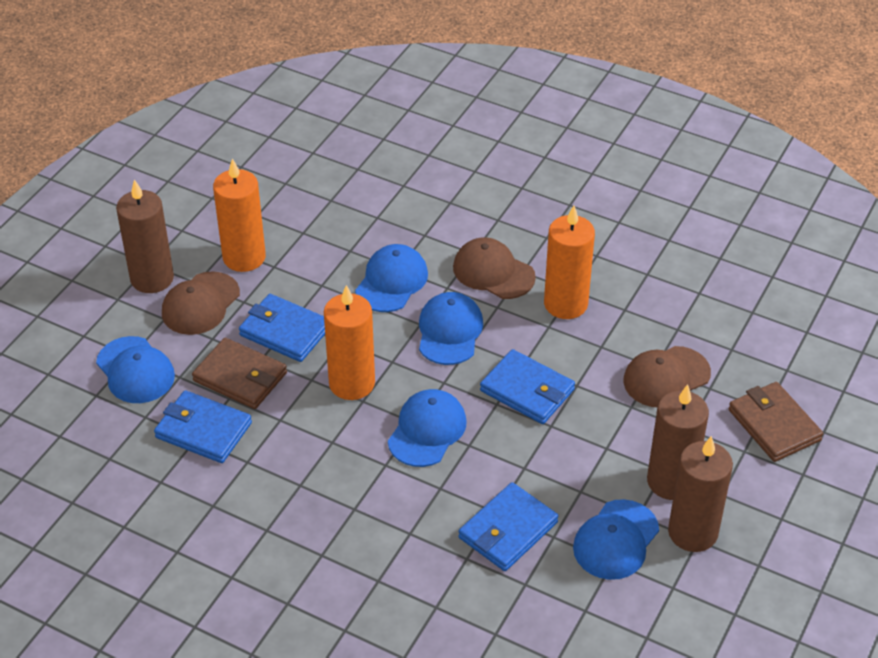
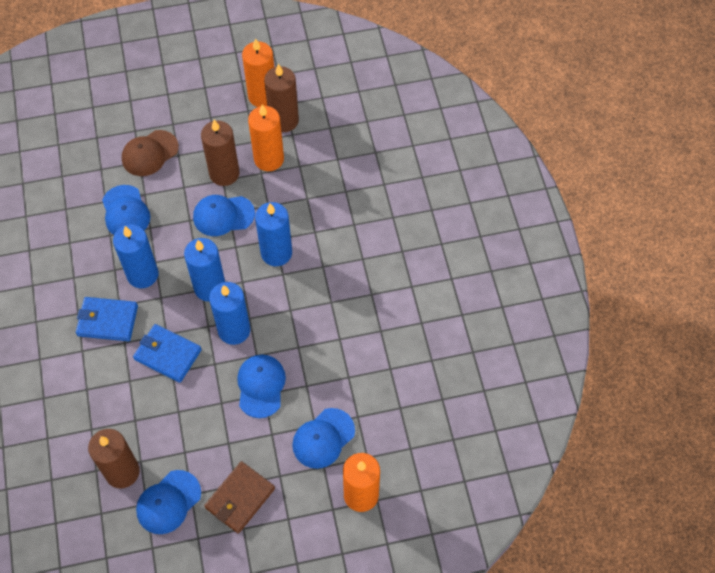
blue candle: 0 -> 4
blue wallet: 4 -> 2
brown cap: 3 -> 1
brown wallet: 2 -> 1

